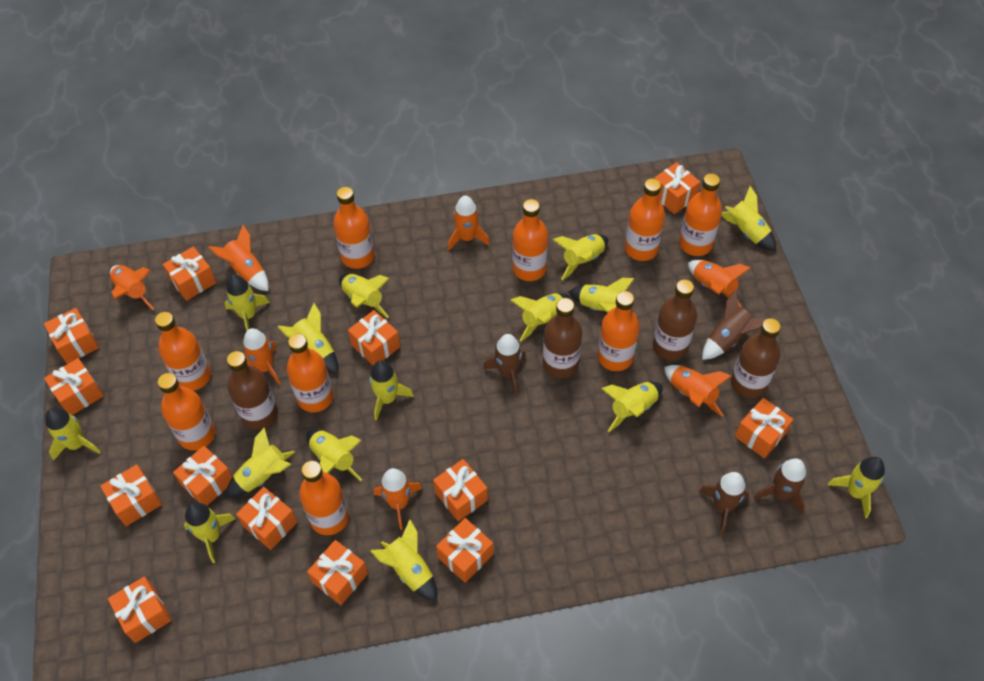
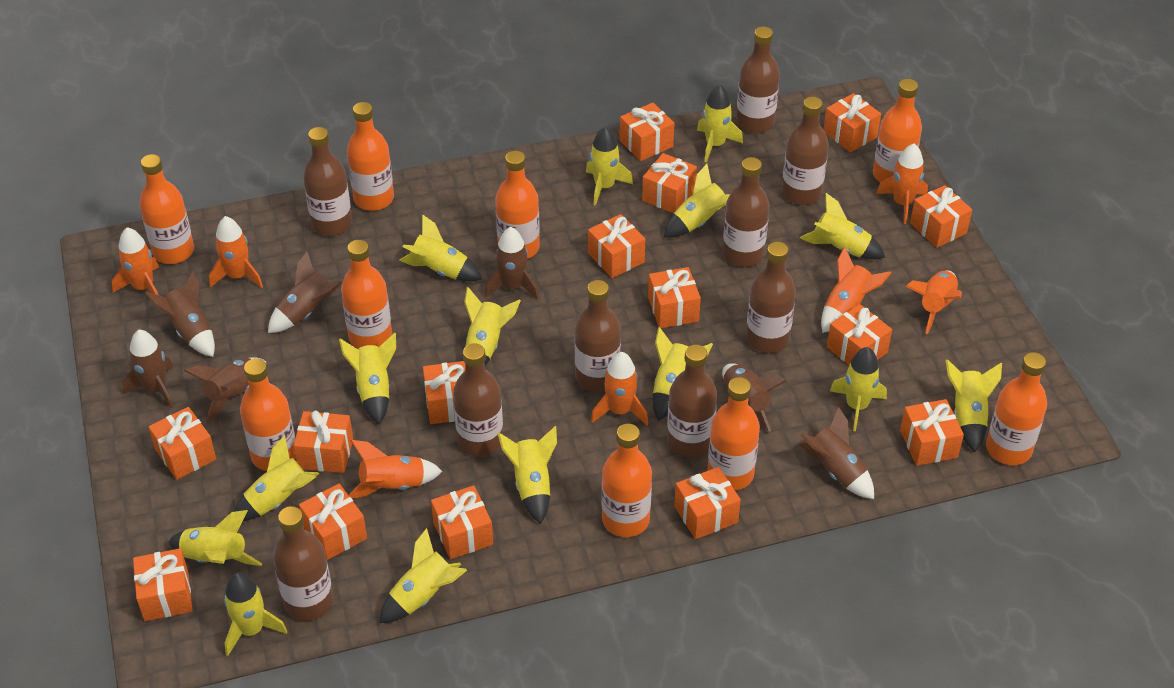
brown bottle: 4 -> 9
brown rocket: 4 -> 7
orange gift: 13 -> 15

